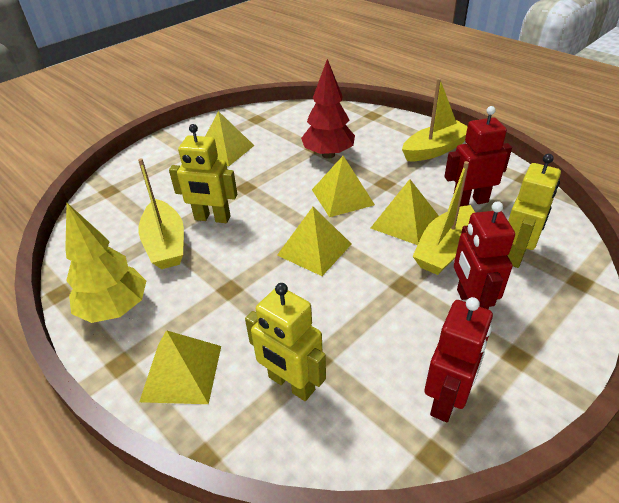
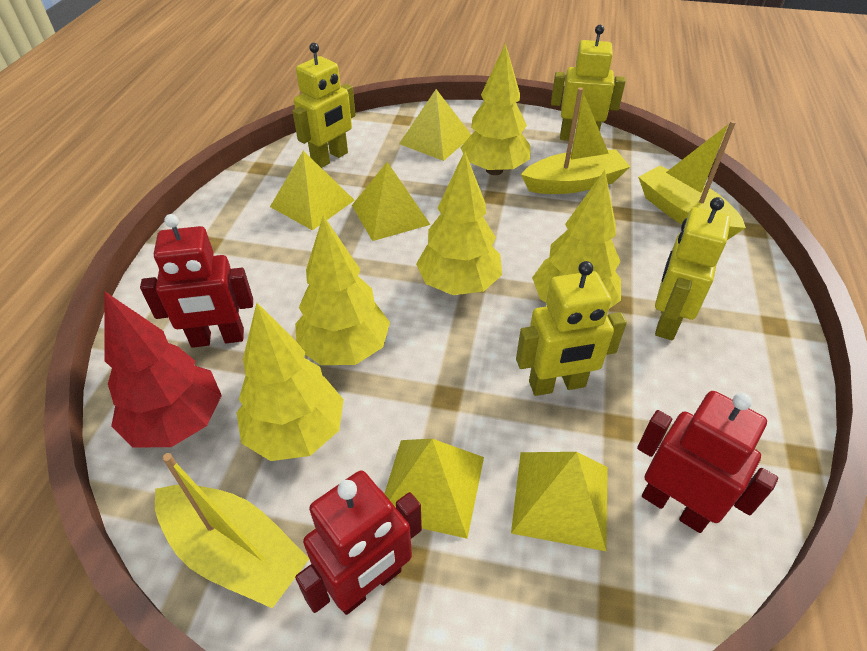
yellow robot: 3 -> 4
yellow tree: 1 -> 5

